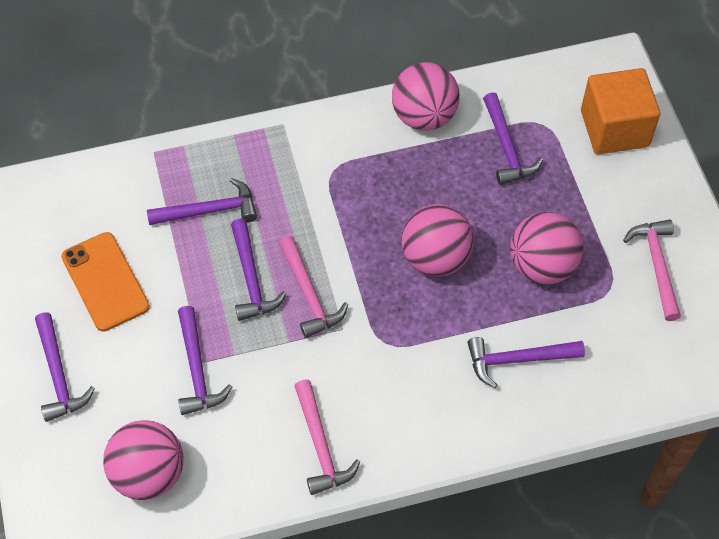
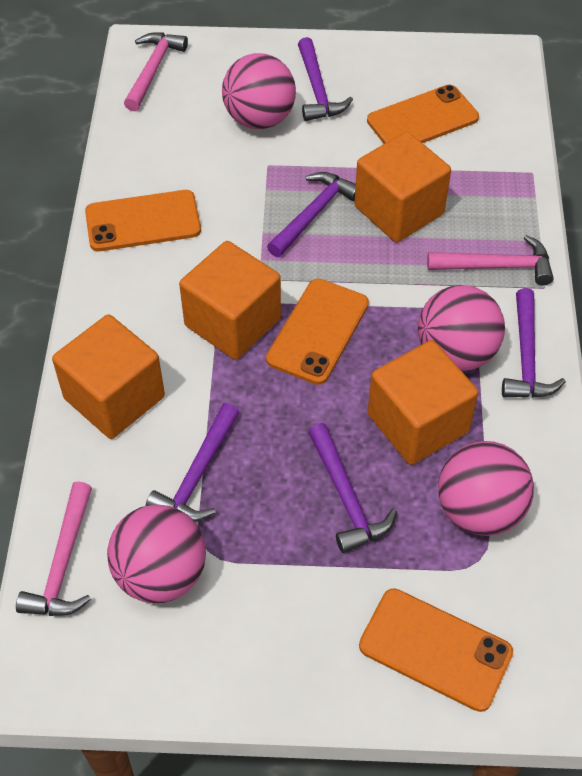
orange cube: 1 -> 4
orange phone: 1 -> 4
purple hammer: 6 -> 5

